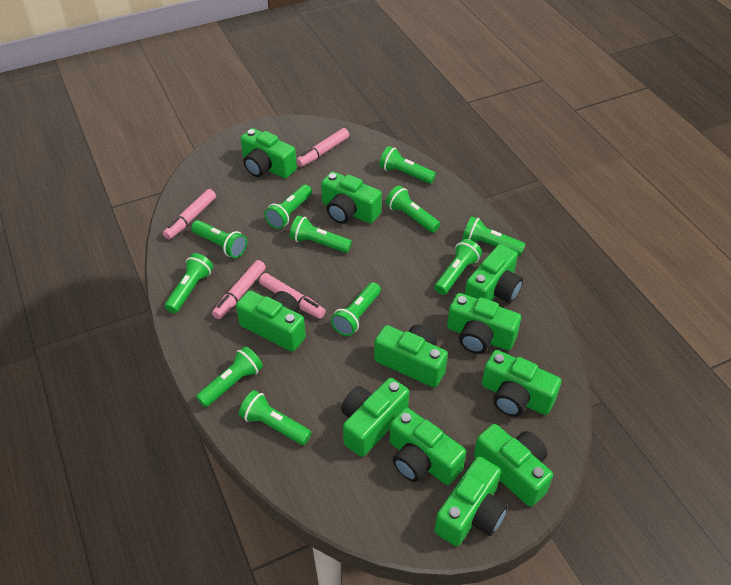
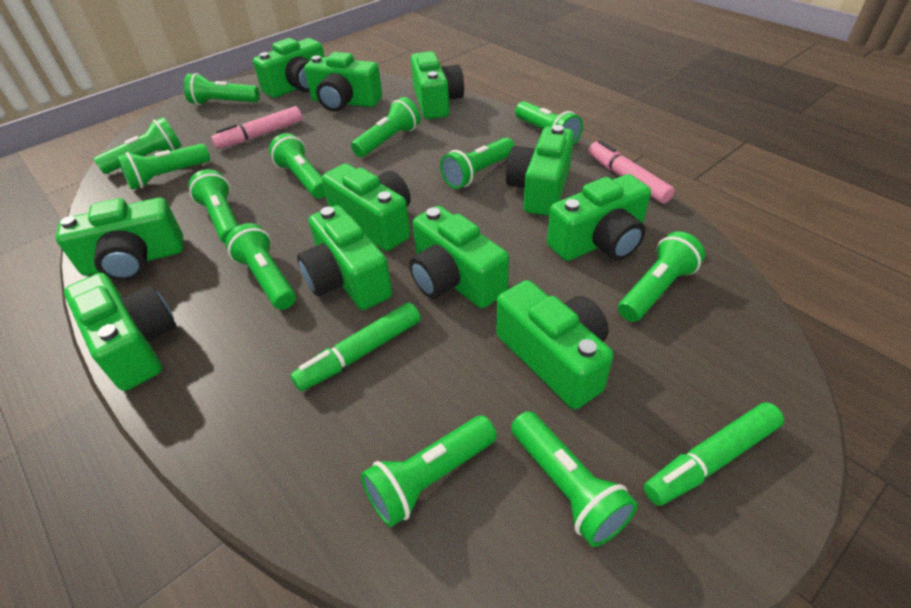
green flashlight: 11 -> 12
green marker: 0 -> 2
pink marker: 4 -> 2

